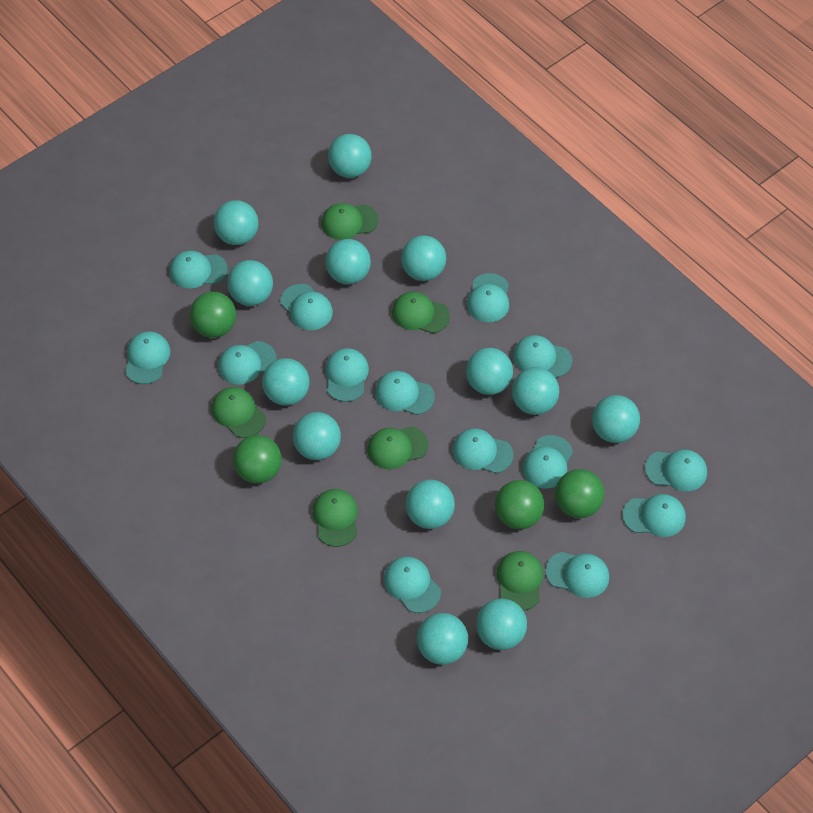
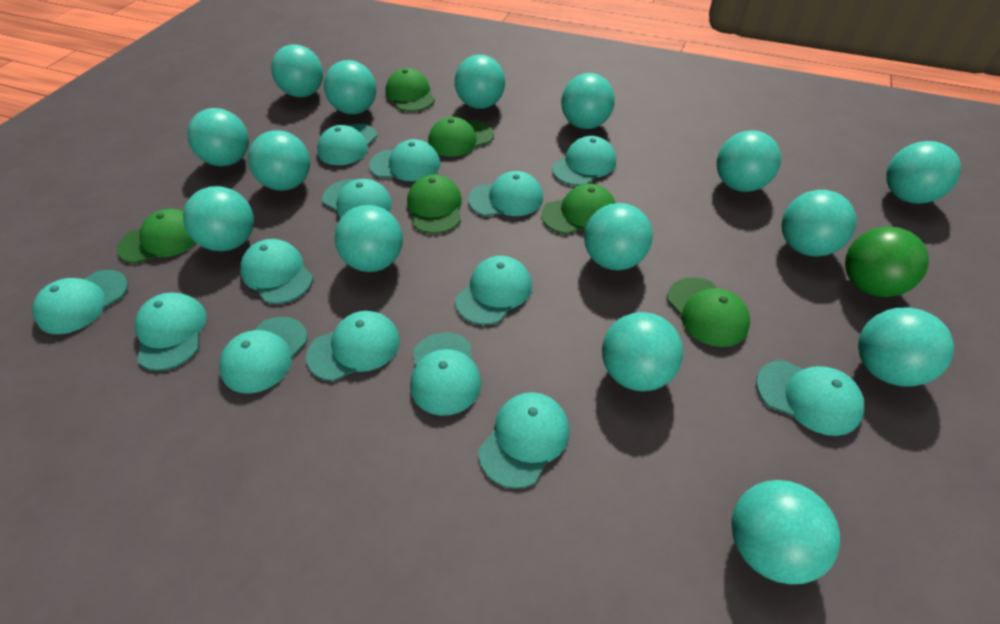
green ball: 4 -> 1
turquoise ball: 13 -> 15

